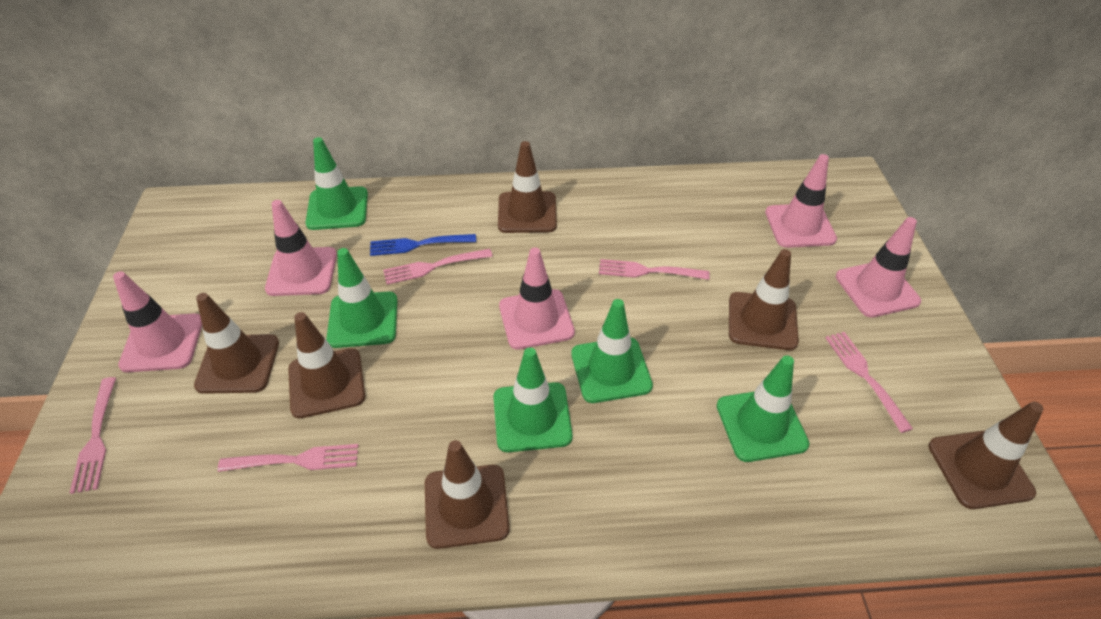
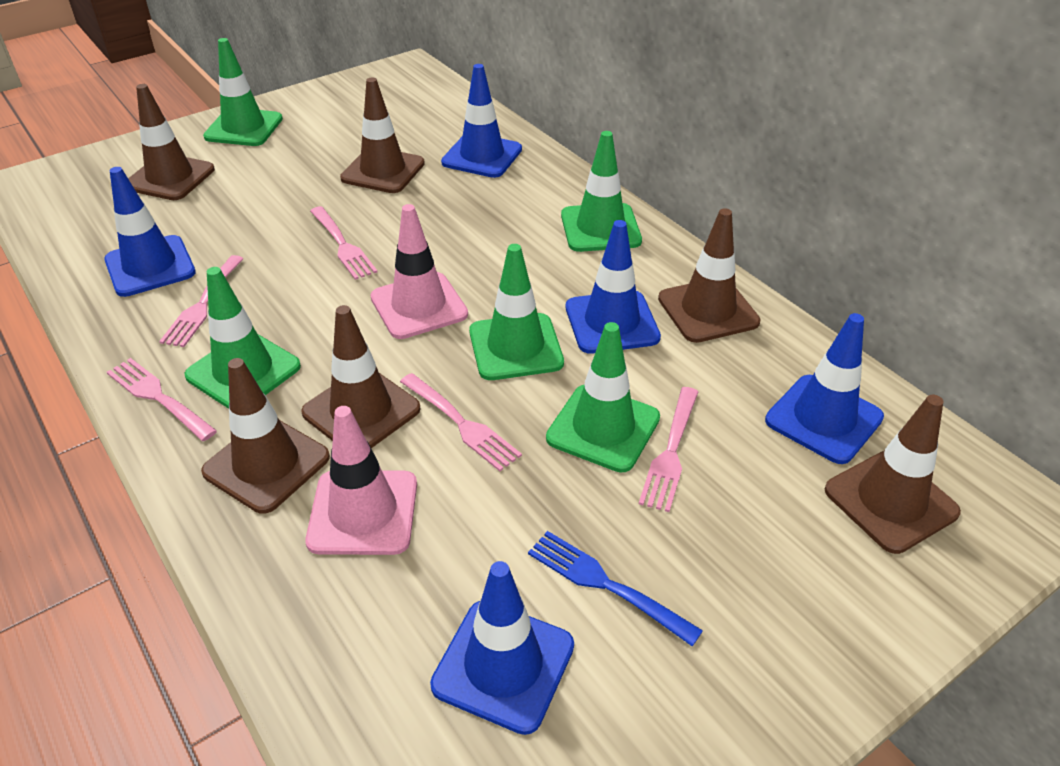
blue traffic cone: 0 -> 5
pink traffic cone: 5 -> 2

